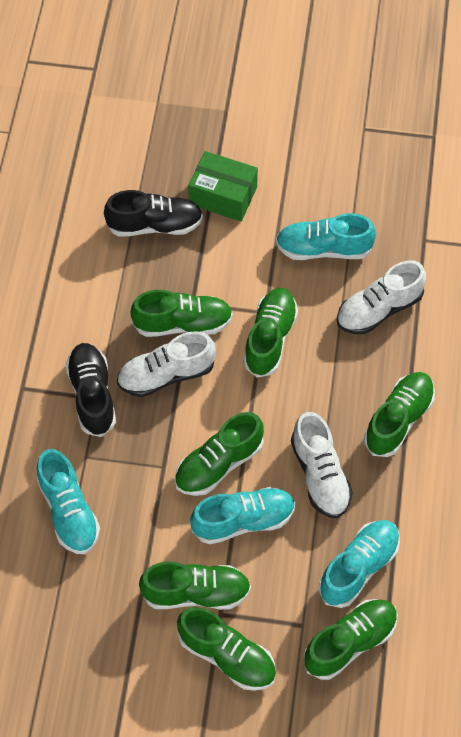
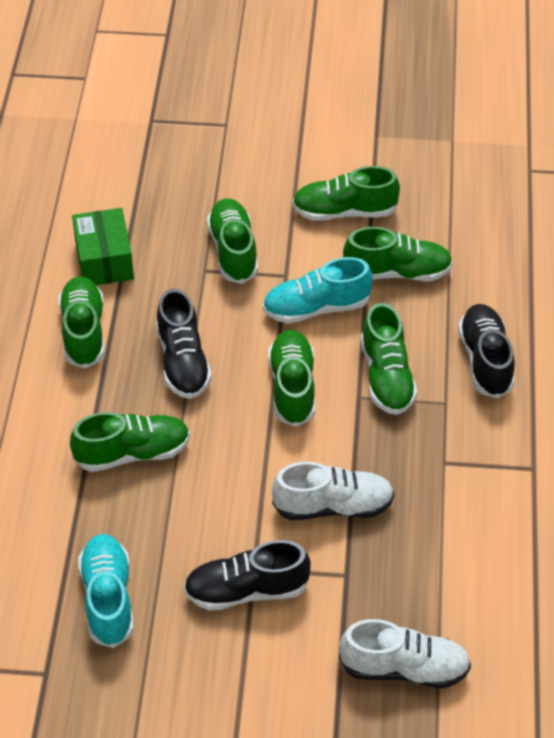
black shoe: 2 -> 3
turquoise shoe: 4 -> 2
white shoe: 3 -> 2

